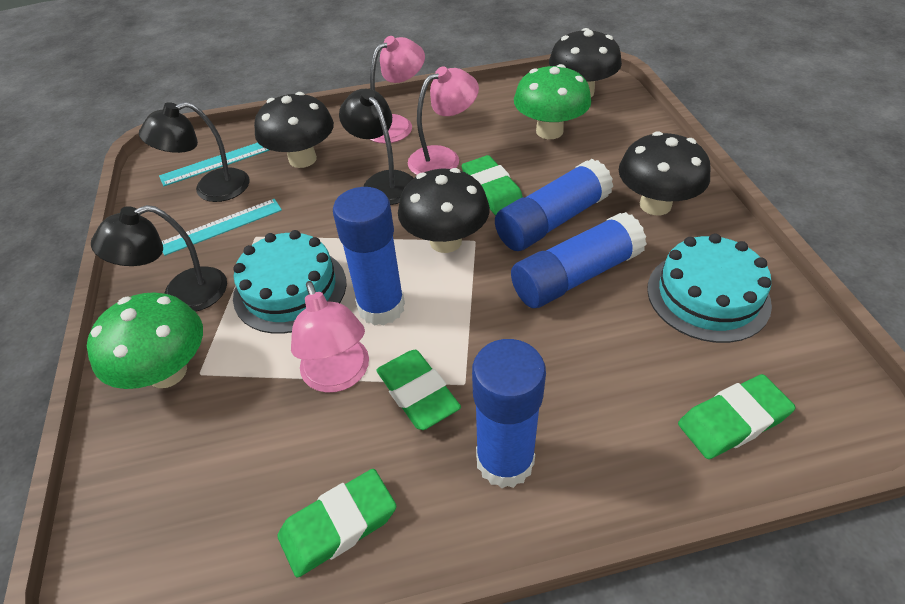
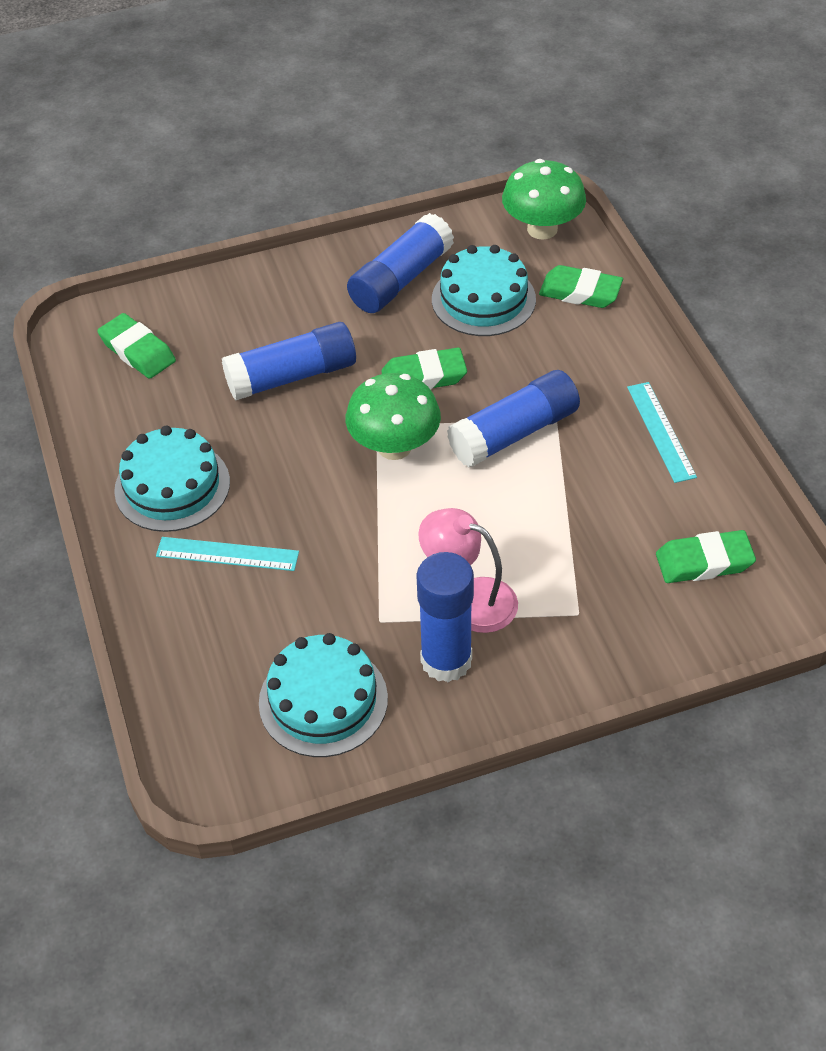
black lamp: 3 -> 0
black mushroom: 4 -> 0
pink lamp: 3 -> 1
turquoise cake: 2 -> 3

